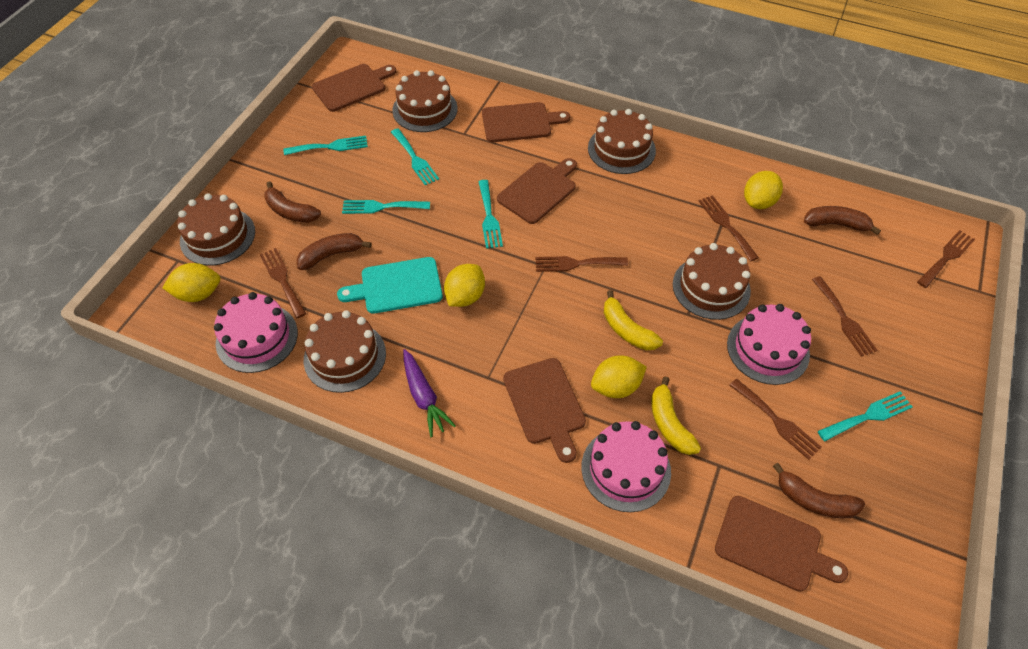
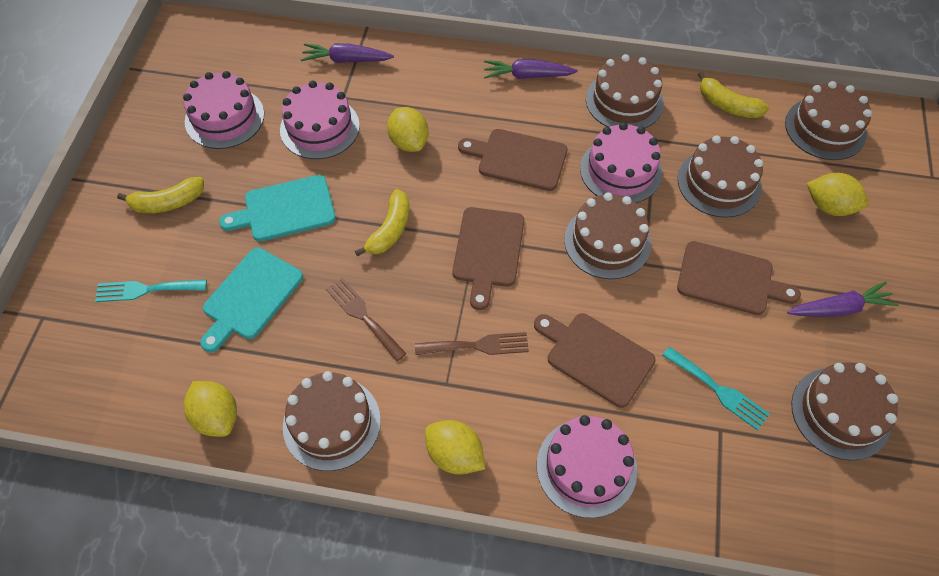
brown banana: 4 -> 0
brown cake: 5 -> 6
brown cutting board: 5 -> 4
brown fork: 6 -> 2
pink cake: 3 -> 4
purple carrot: 1 -> 3
turquoise cutting board: 1 -> 2
turquoise fork: 5 -> 2
yellow banana: 2 -> 3

